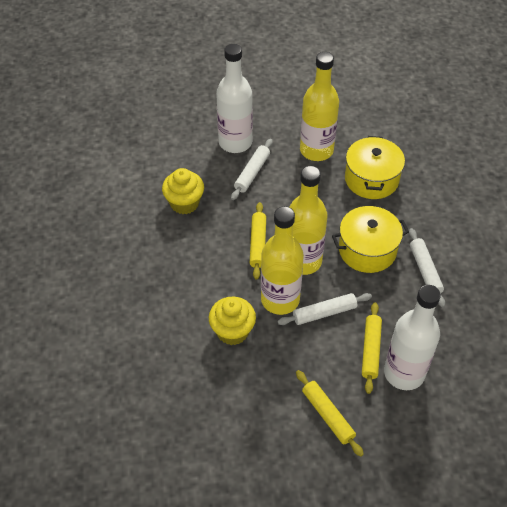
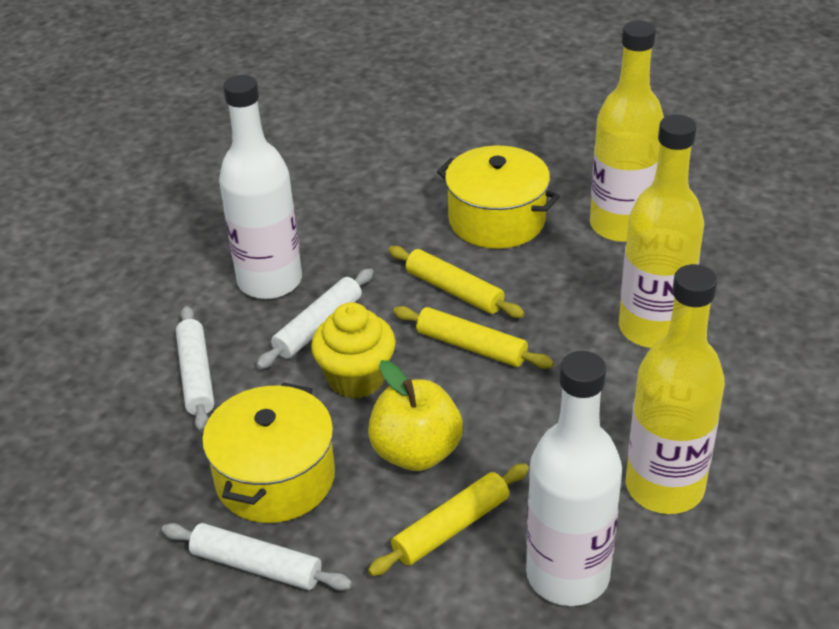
yellow apple: 0 -> 1
yellow cupcake: 2 -> 1

